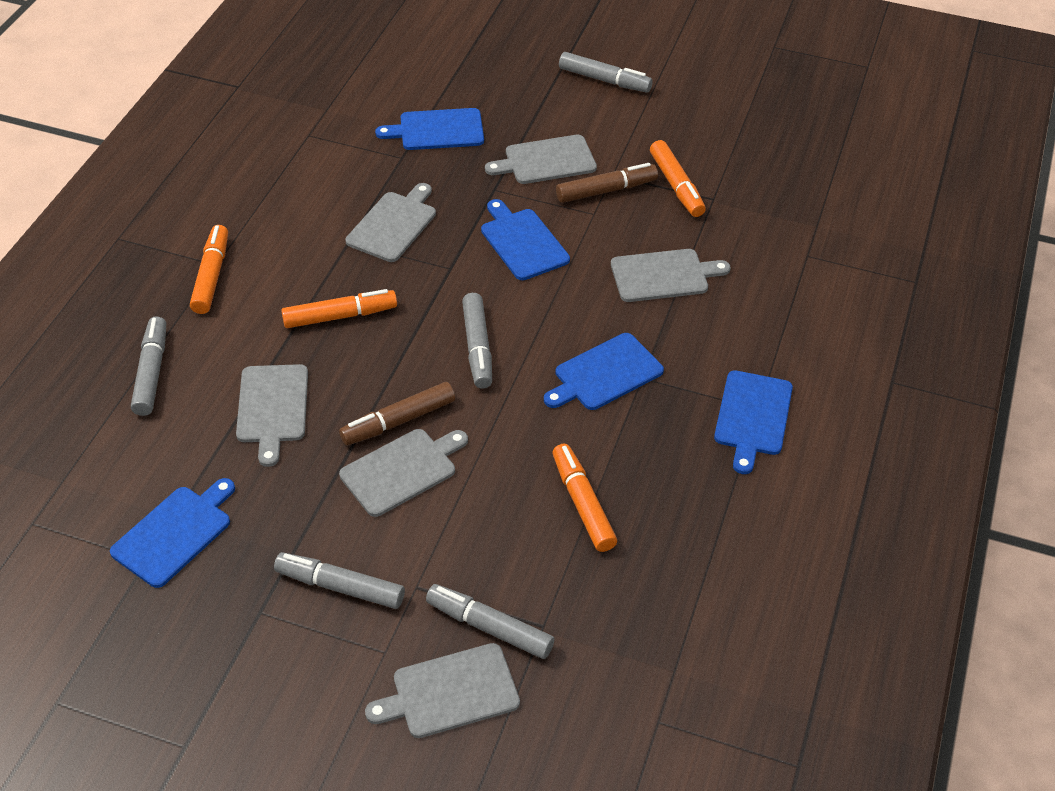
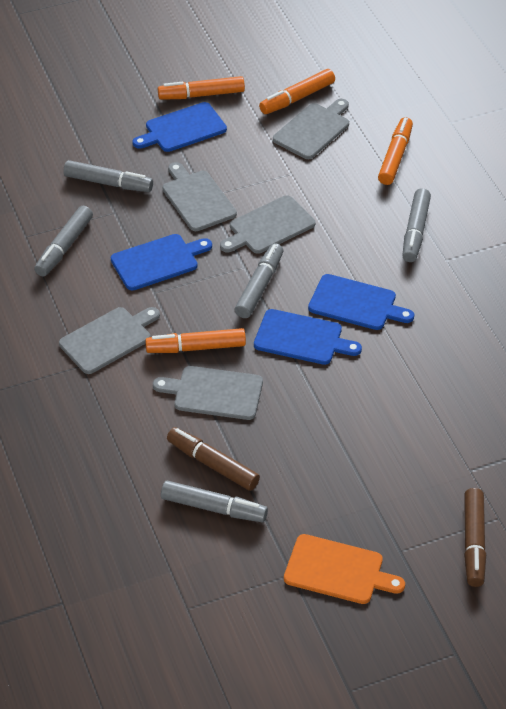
blue cutting board: 5 -> 4
grey cutting board: 6 -> 5
orange cutting board: 0 -> 1

